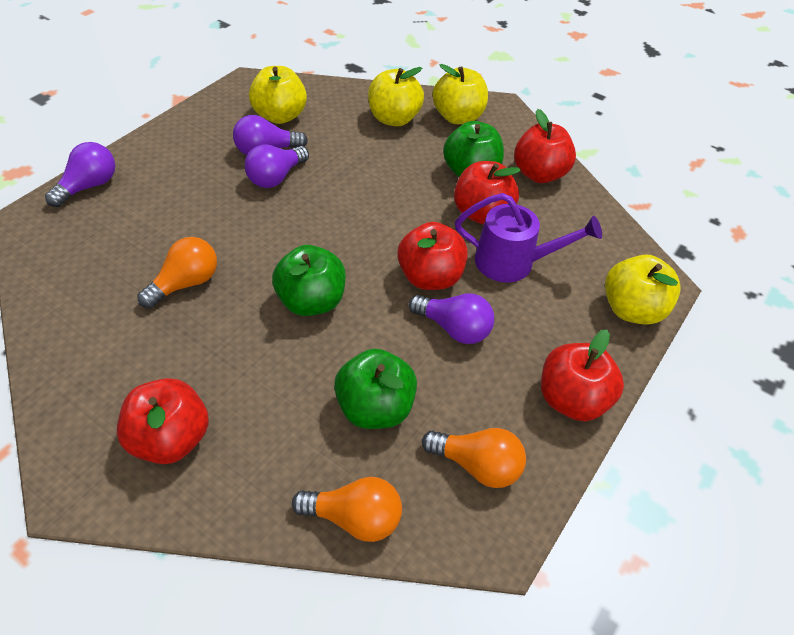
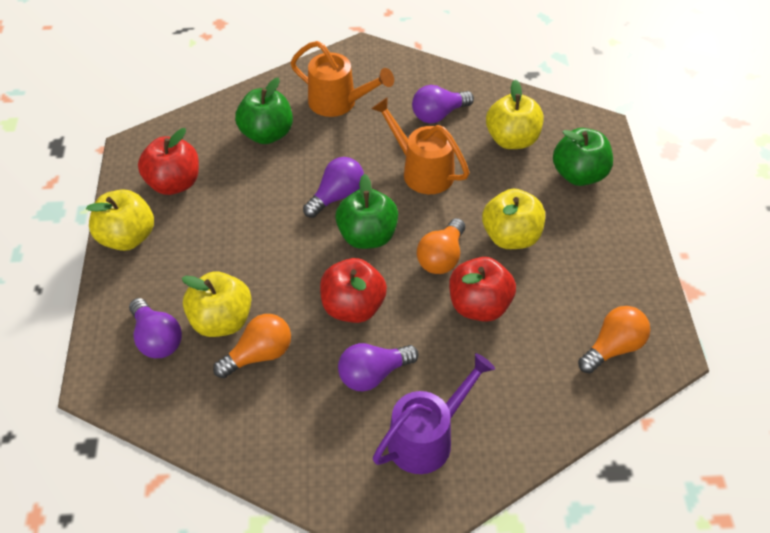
orange watering can: 0 -> 2
red apple: 5 -> 3

